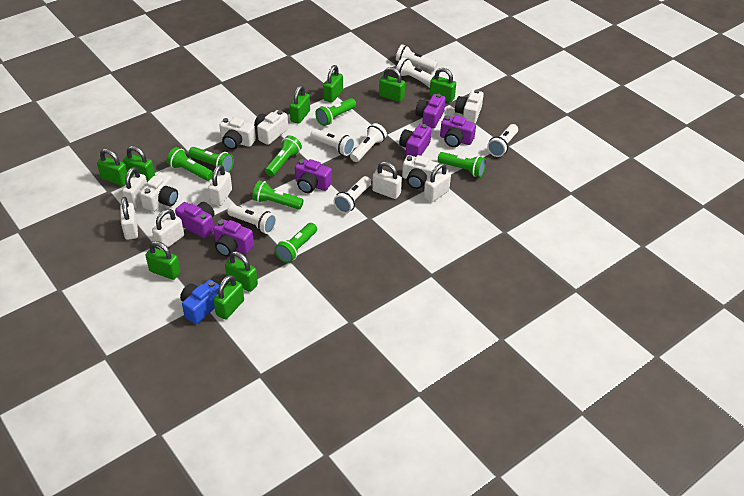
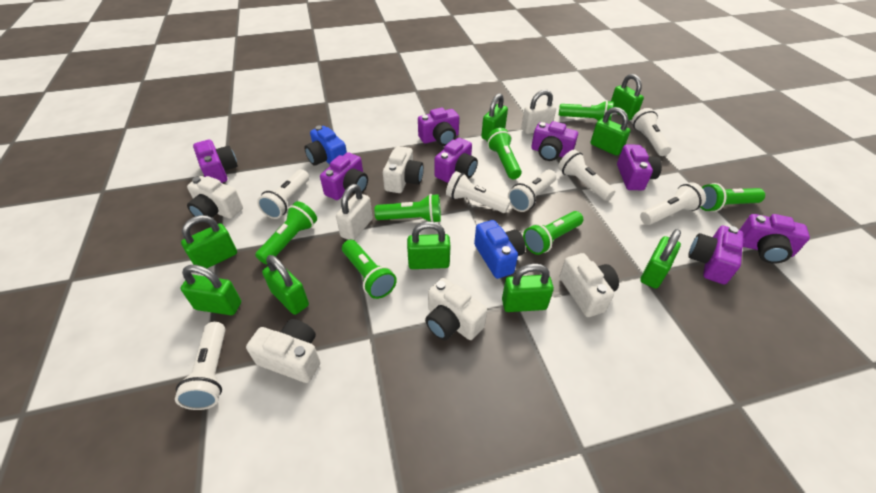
blue camera: 1 -> 2
purple camera: 6 -> 8
white padlock: 6 -> 2

